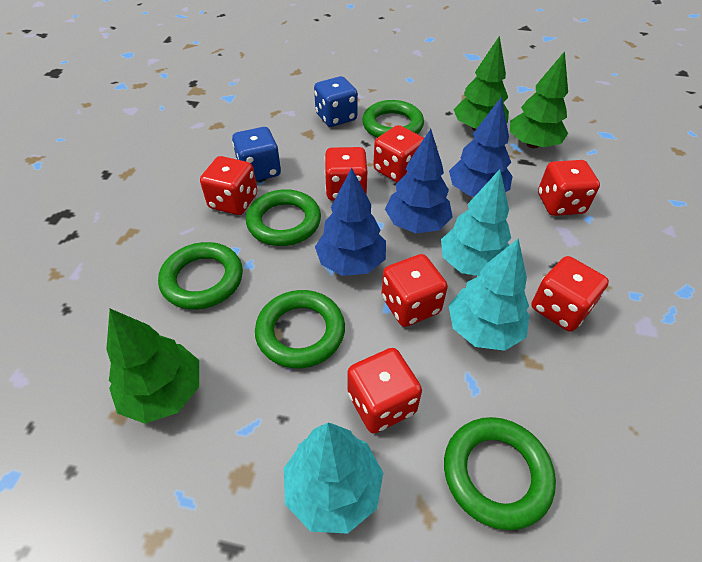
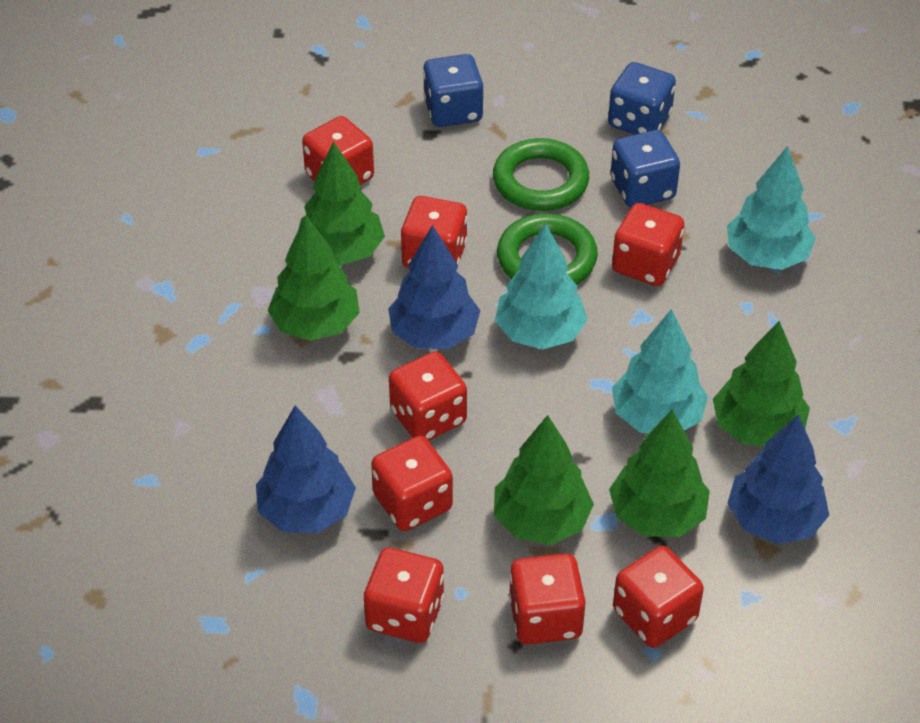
blue dice: 2 -> 3
green ring: 5 -> 2
green tree: 3 -> 5
red dice: 7 -> 8

